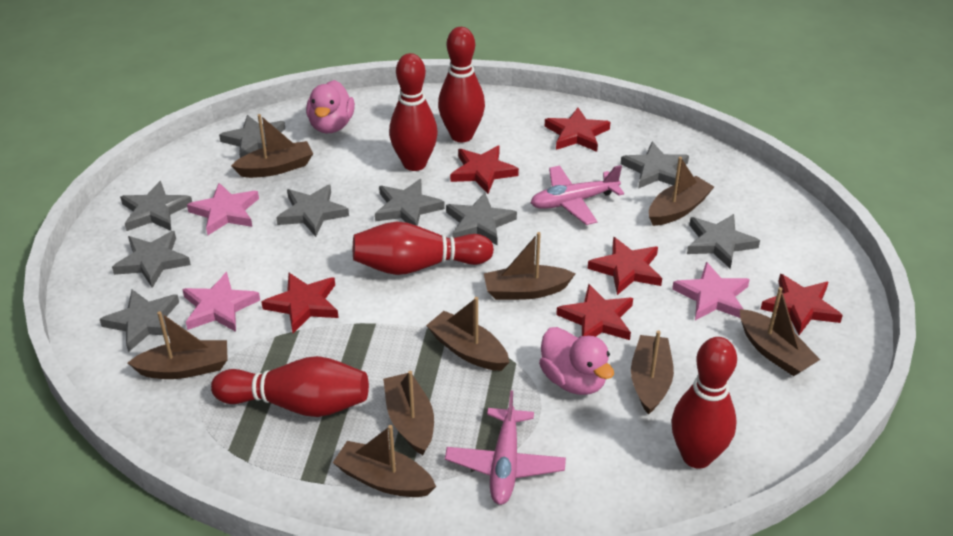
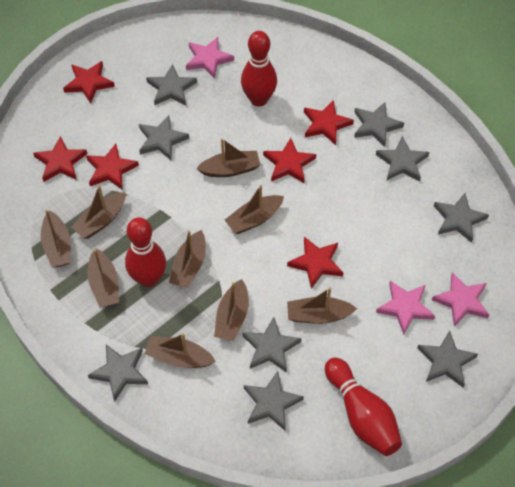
pink duck: 2 -> 0
pink plane: 2 -> 0
red bowling pin: 5 -> 3

